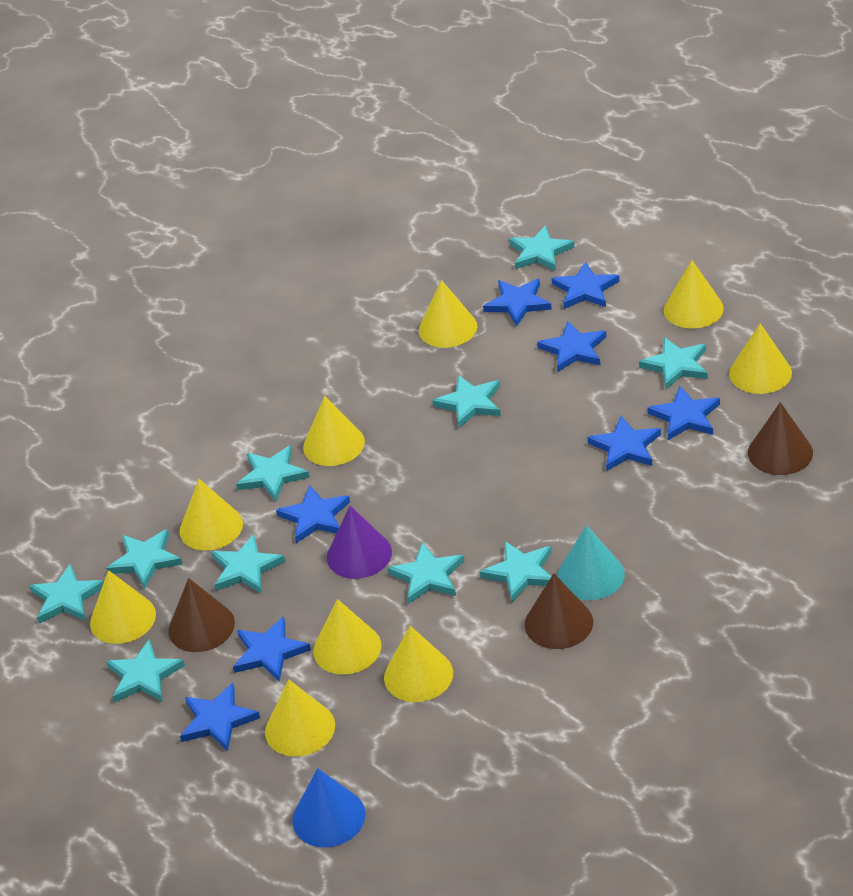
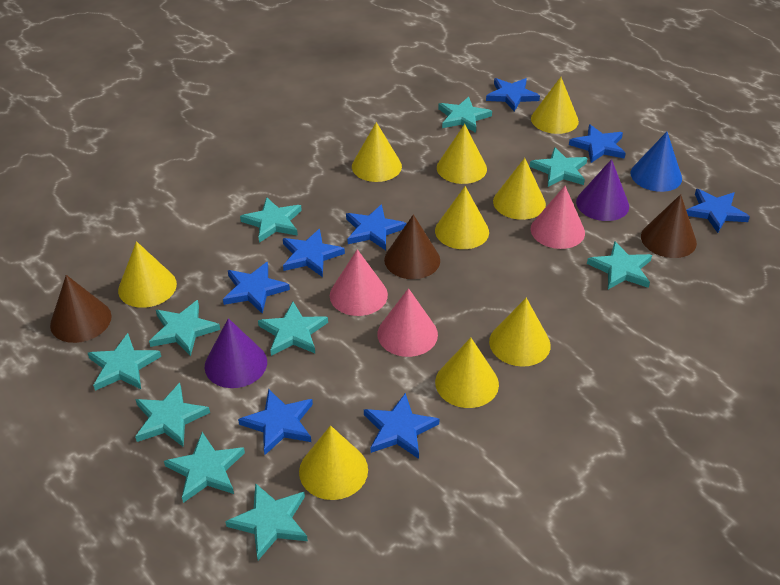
pink cone: 0 -> 3
purple cone: 1 -> 2
turquoise cone: 1 -> 0

